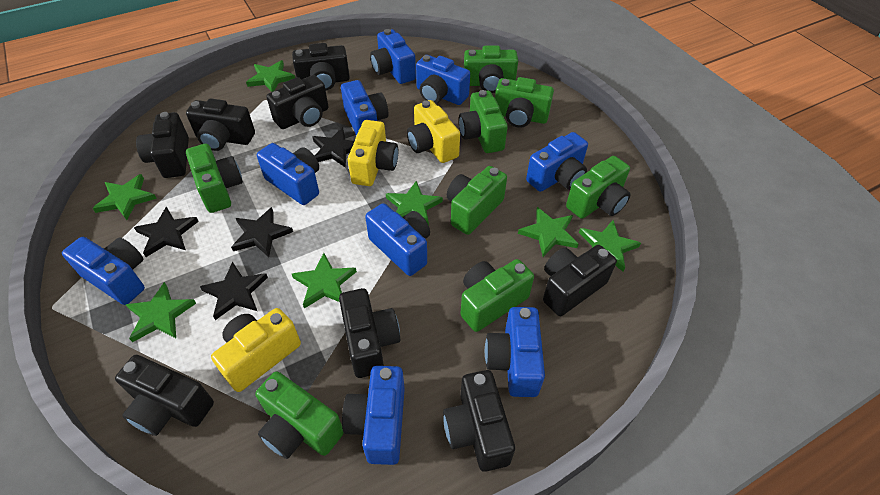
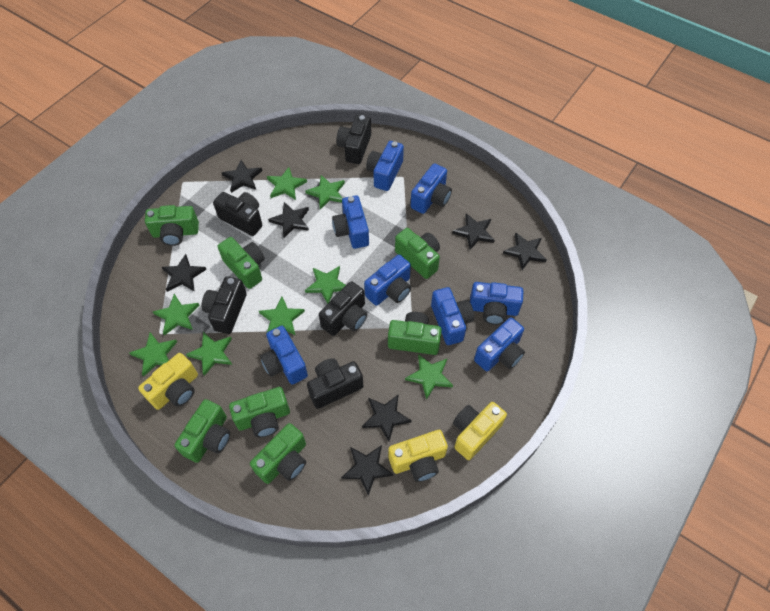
black camera: 8 -> 5
black star: 4 -> 7
blue camera: 9 -> 8
green camera: 8 -> 7
green star: 7 -> 8

